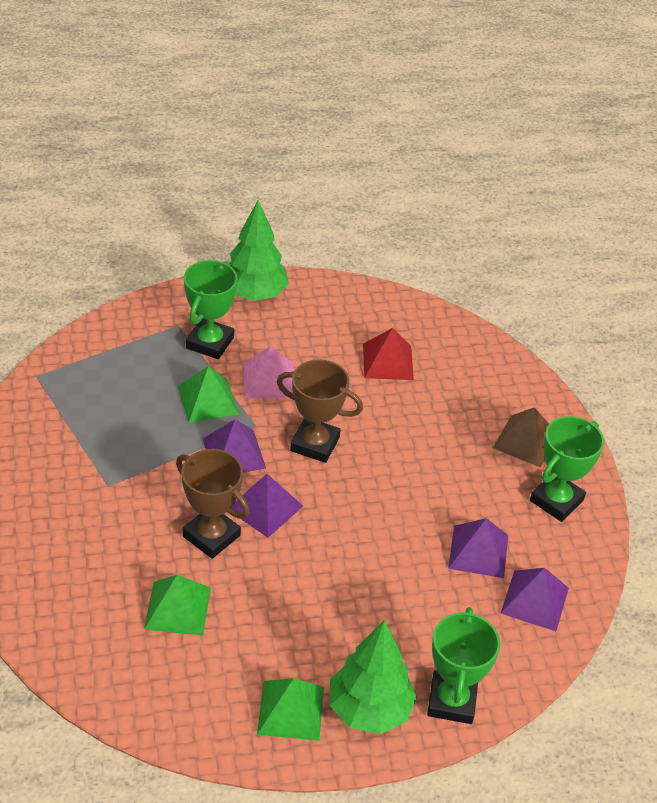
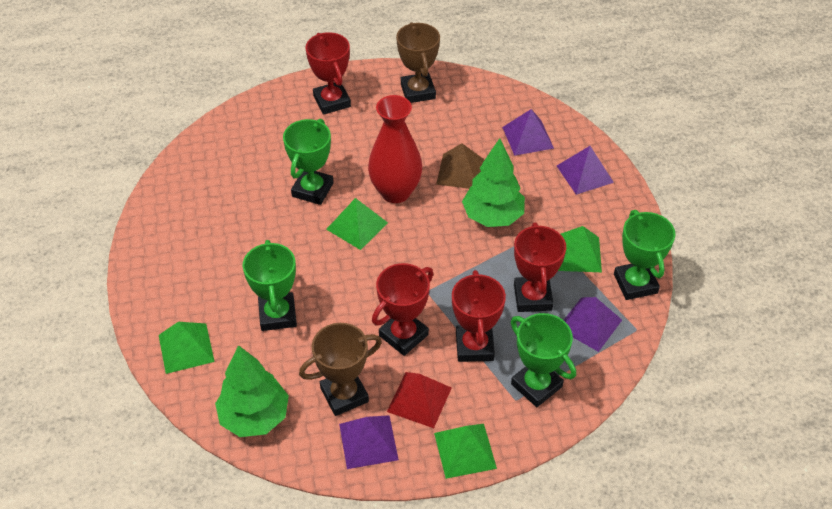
green pyramid: 3 -> 4
green trophy: 3 -> 4
pink pyramid: 1 -> 0
red trophy: 0 -> 4
red vase: 0 -> 1

